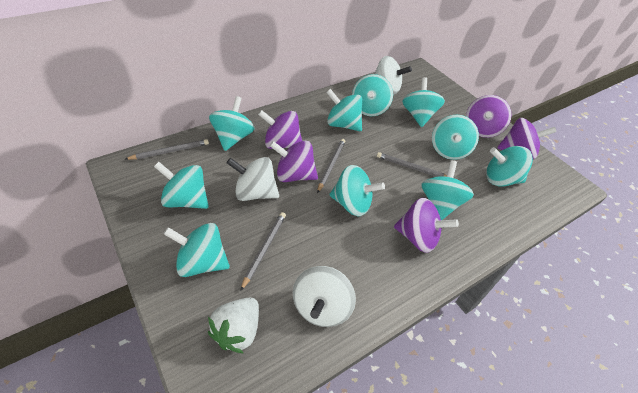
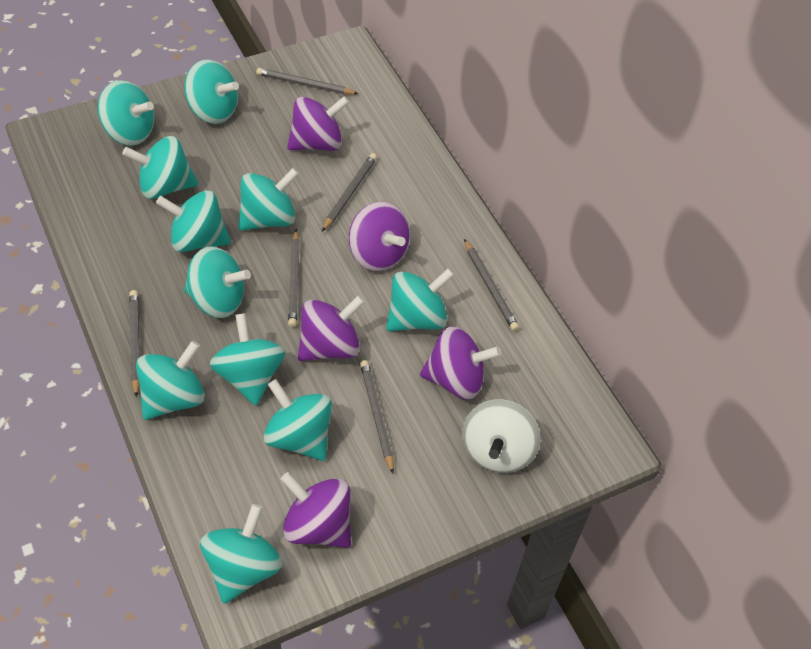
grey pencil: 4 -> 6
turquoise spinning top: 10 -> 11
white spinning top: 3 -> 1
white strawberry: 1 -> 0

